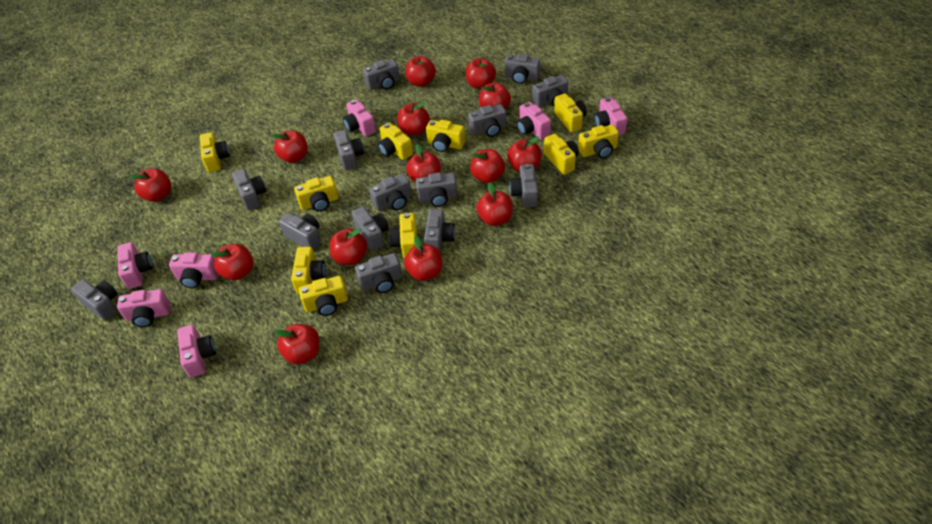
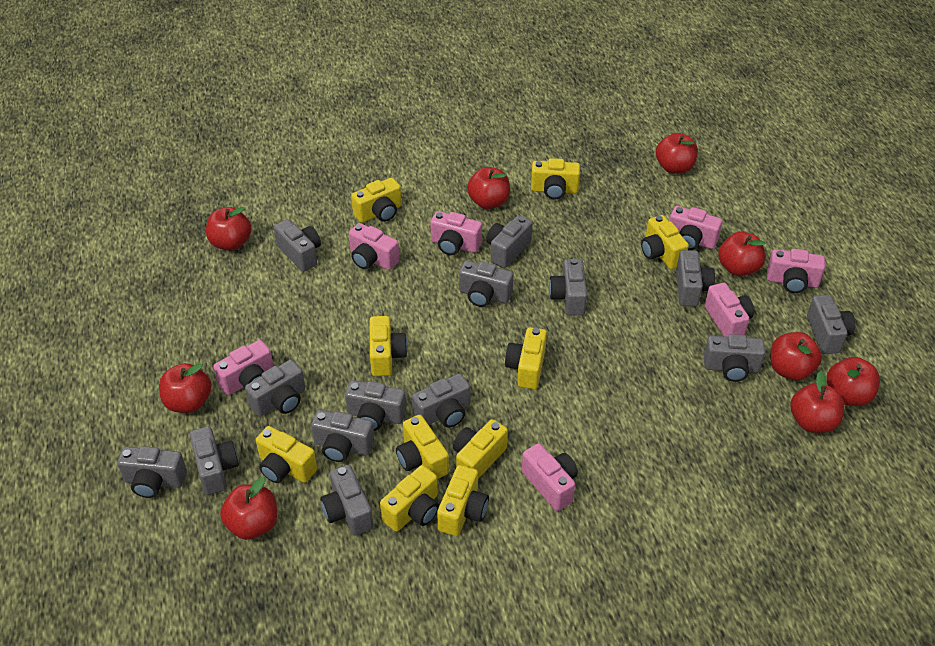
red apple: 14 -> 9

